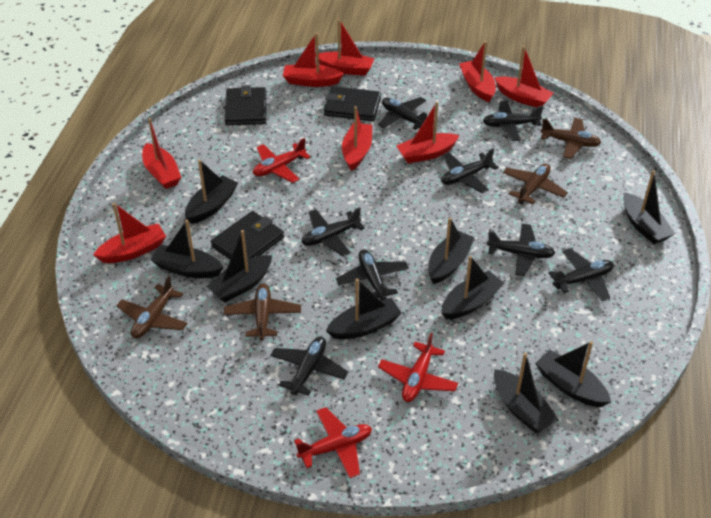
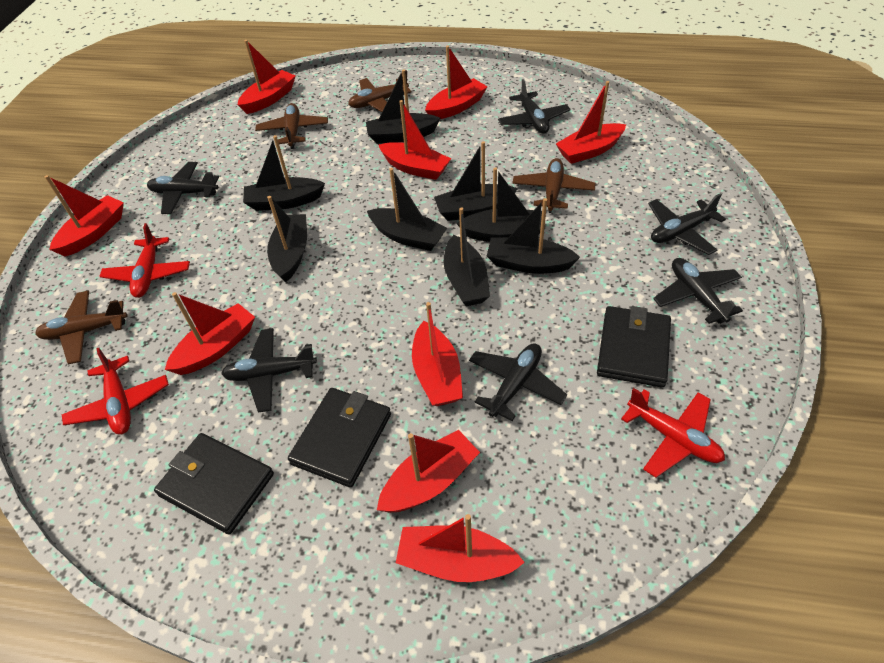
black boat: 9 -> 8
black plane: 8 -> 6
red boat: 8 -> 9

